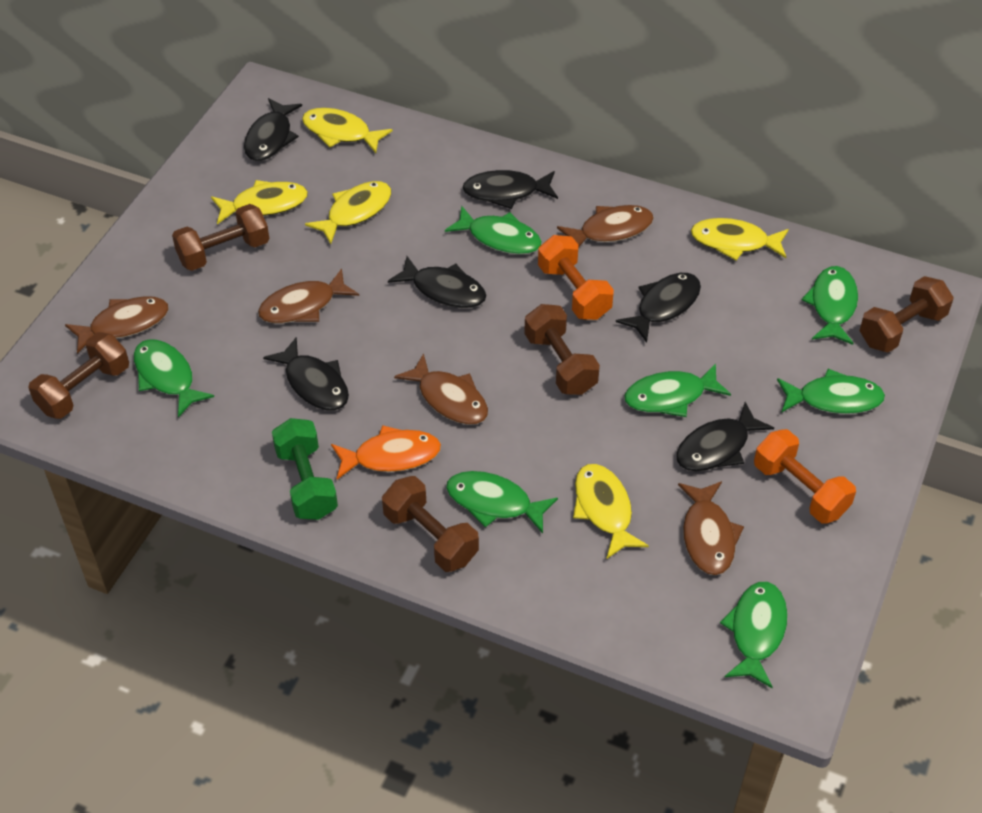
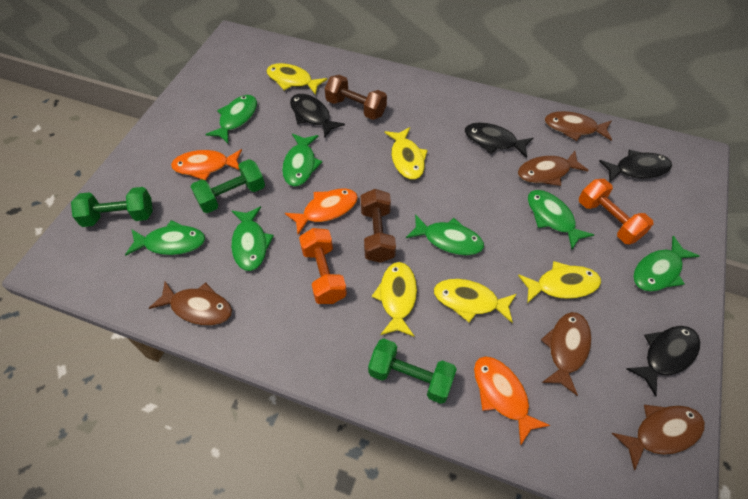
black fish: 6 -> 4
brown dumbbell: 5 -> 2
green dumbbell: 1 -> 3
orange fish: 1 -> 3

